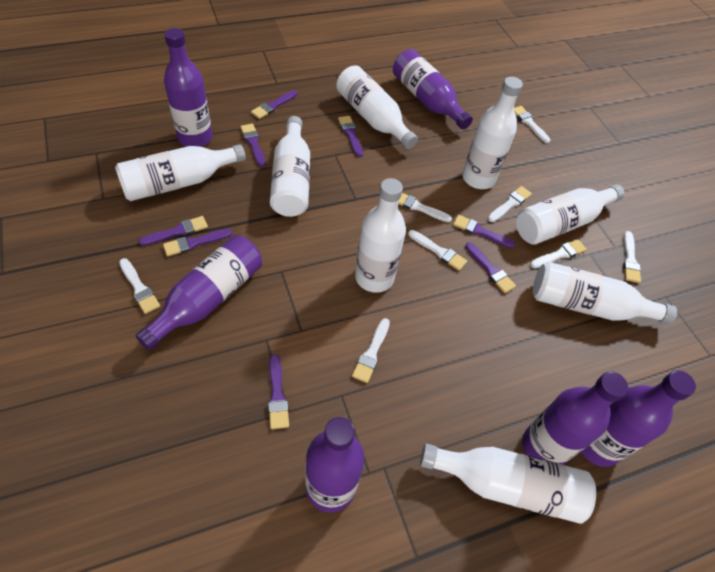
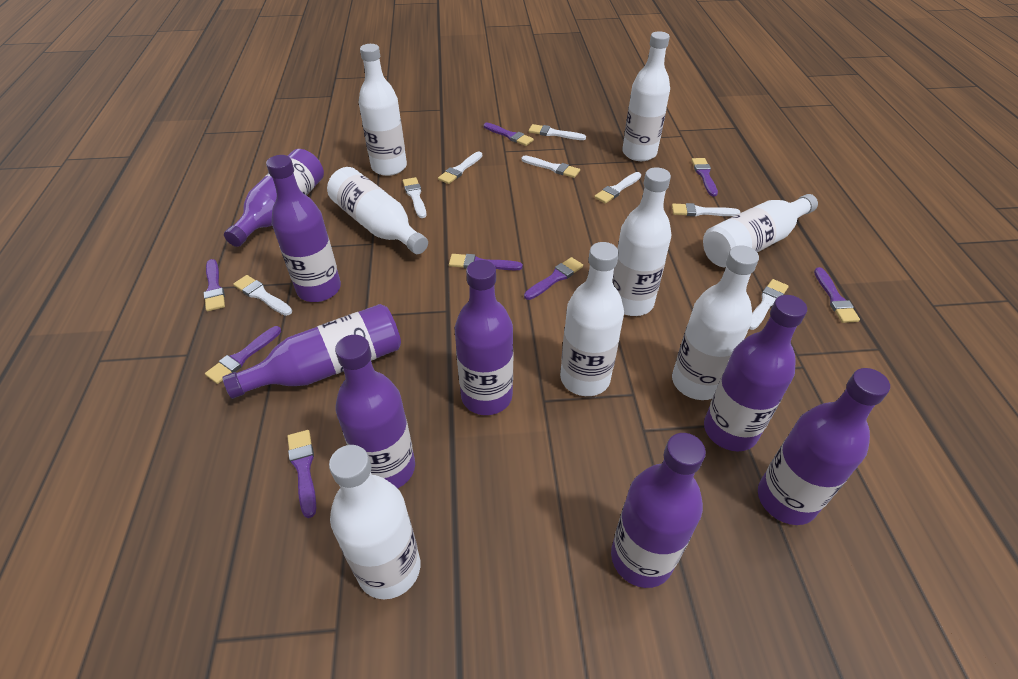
purple bottle: 6 -> 8

